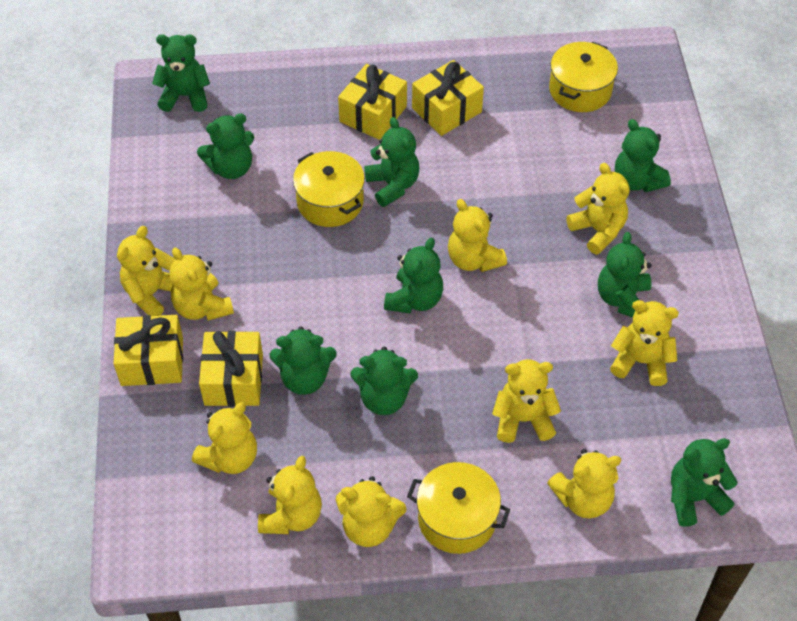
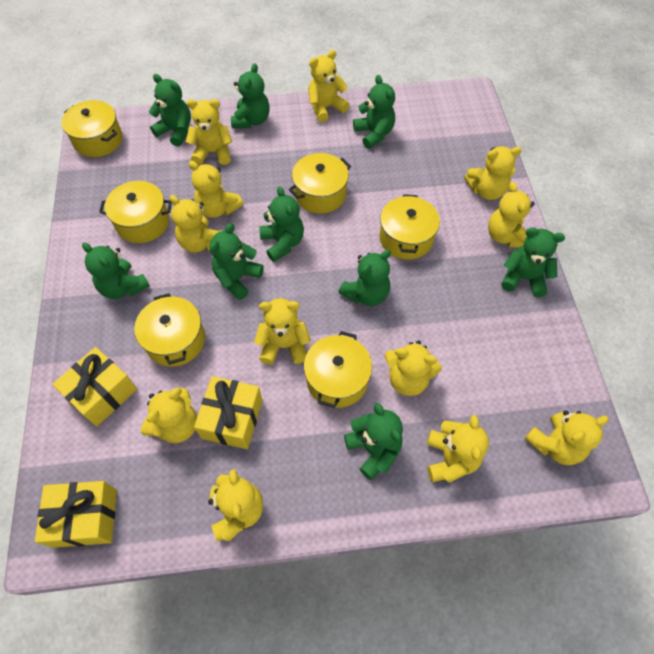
yellow gift: 4 -> 3
yellow pot: 3 -> 6
yellow teddy bear: 10 -> 12

